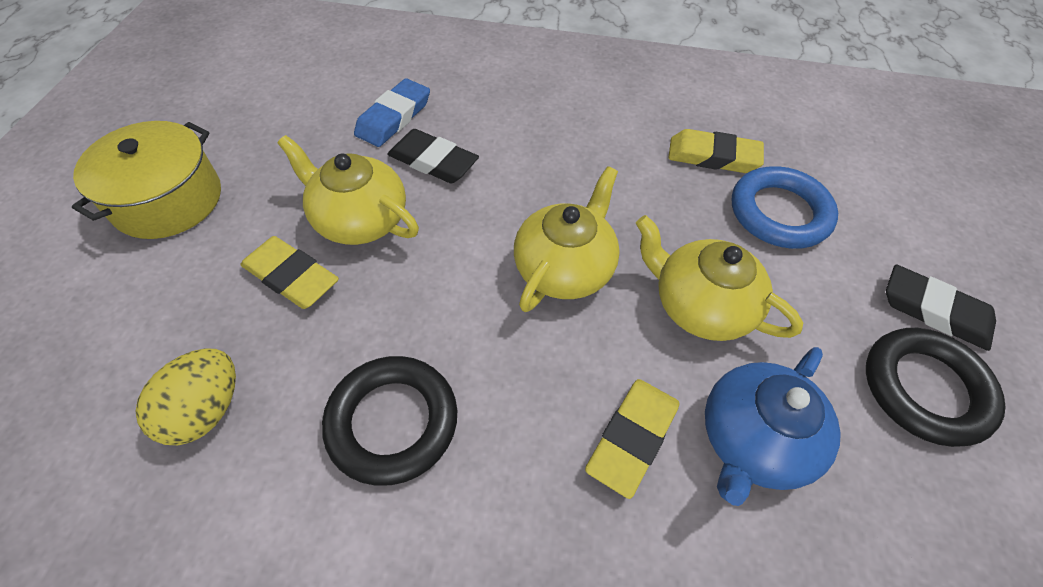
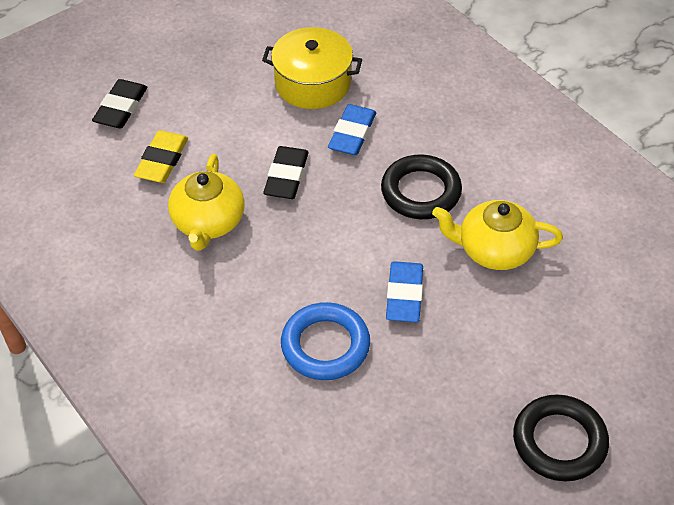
blue eraser: 1 -> 2
blue teapot: 1 -> 0
yellow egg: 1 -> 0
yellow eraser: 3 -> 1
yellow teapot: 3 -> 2

